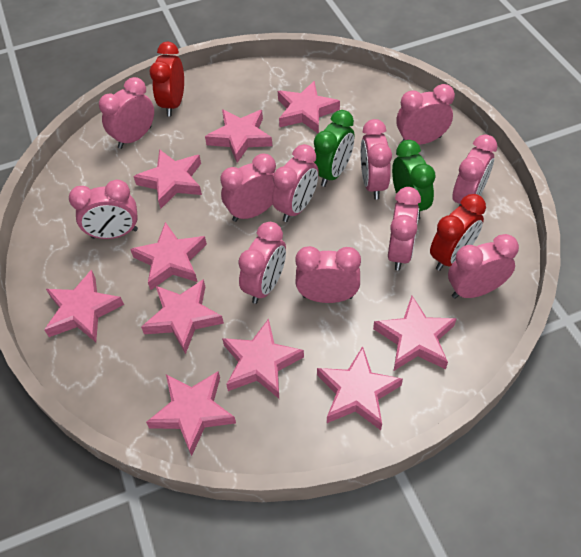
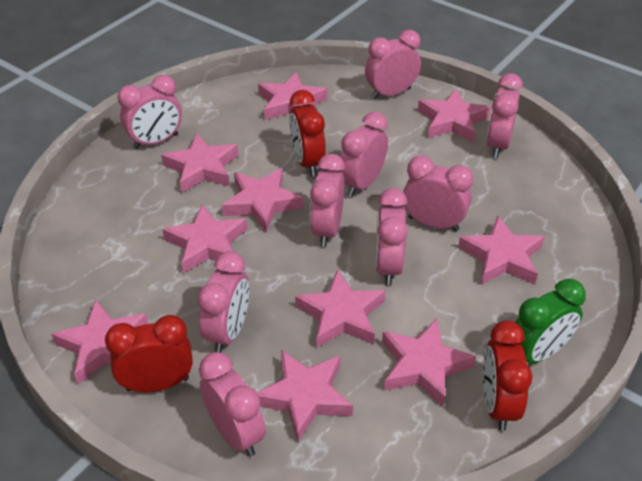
green clock: 2 -> 1
pink clock: 11 -> 9
red clock: 2 -> 3

